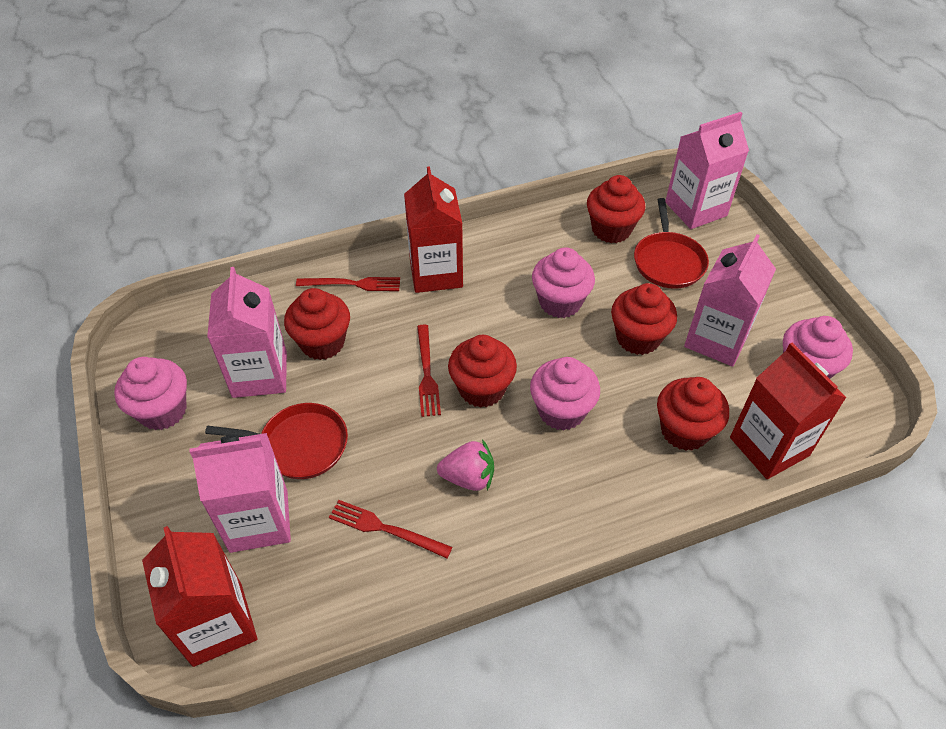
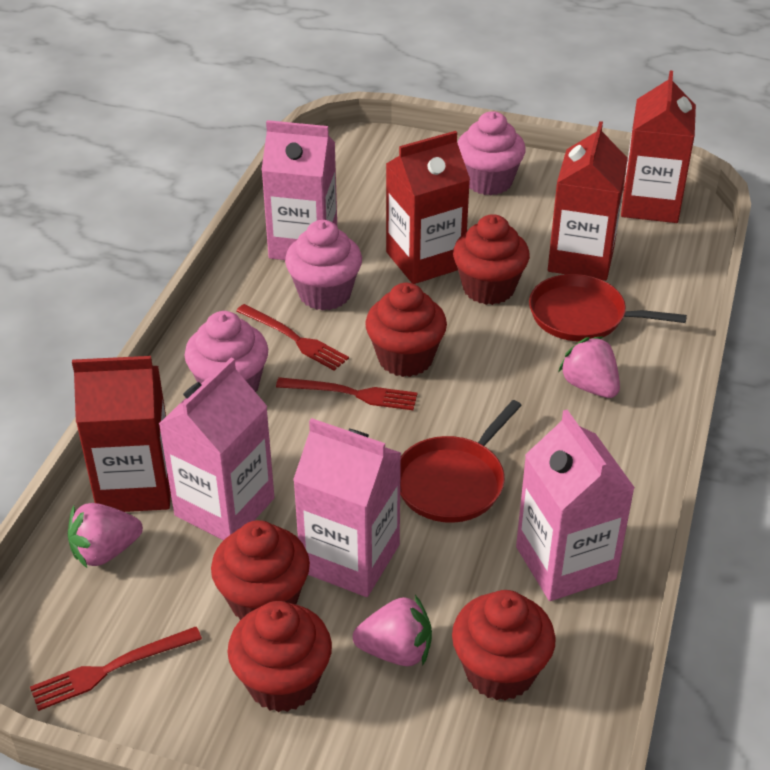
pink cupcake: 4 -> 3
pink strawberry: 1 -> 3
red carton: 3 -> 4

